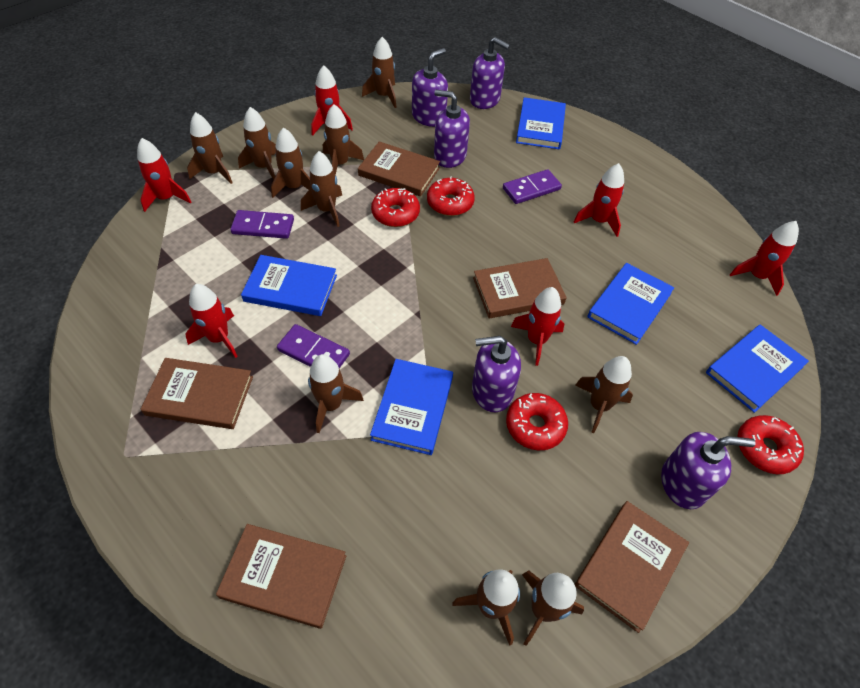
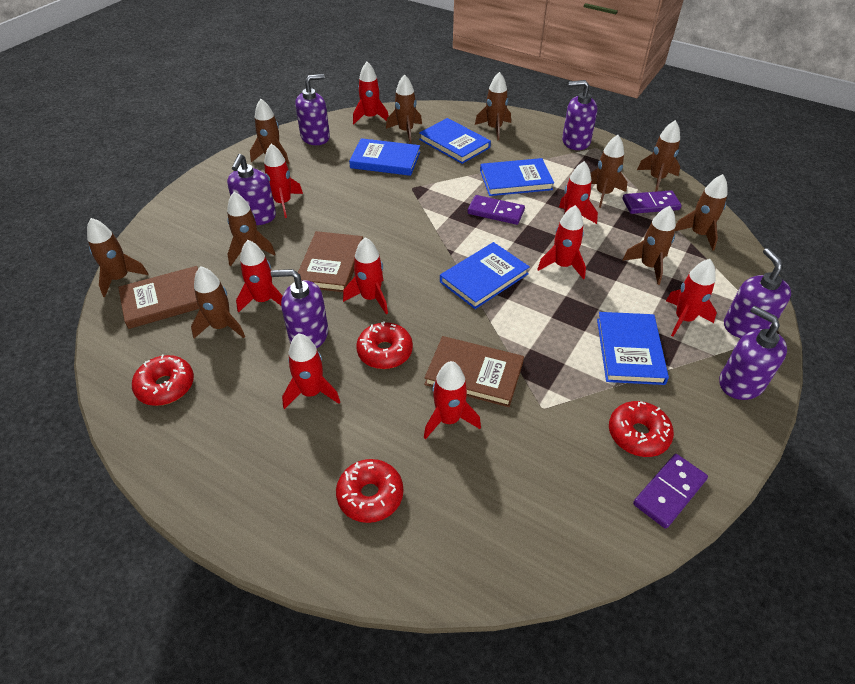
brown book: 5 -> 3
purple soap dispenser: 5 -> 6
red rocket: 6 -> 9

